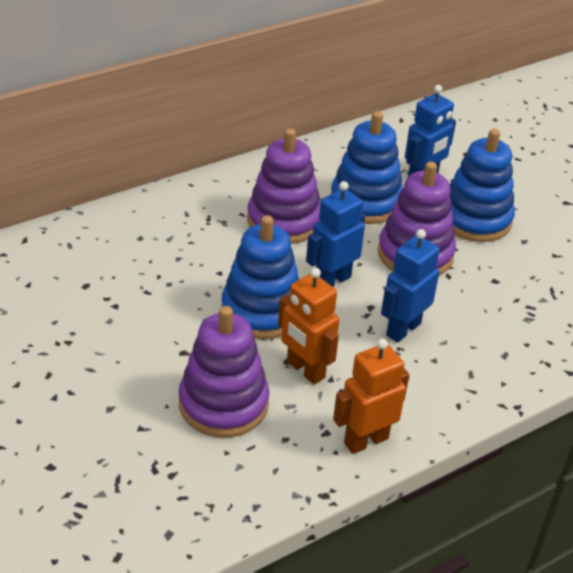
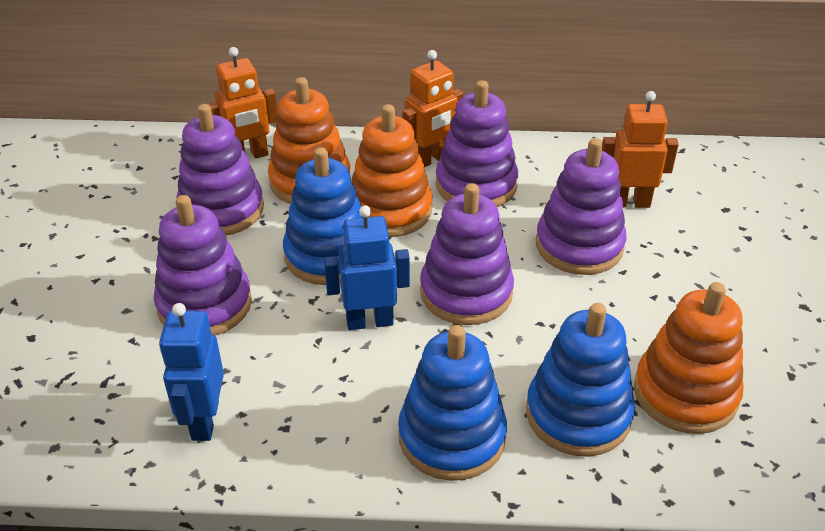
blue robot: 3 -> 2
orange robot: 2 -> 3
orange stacking toy: 0 -> 3
purple stacking toy: 3 -> 5

